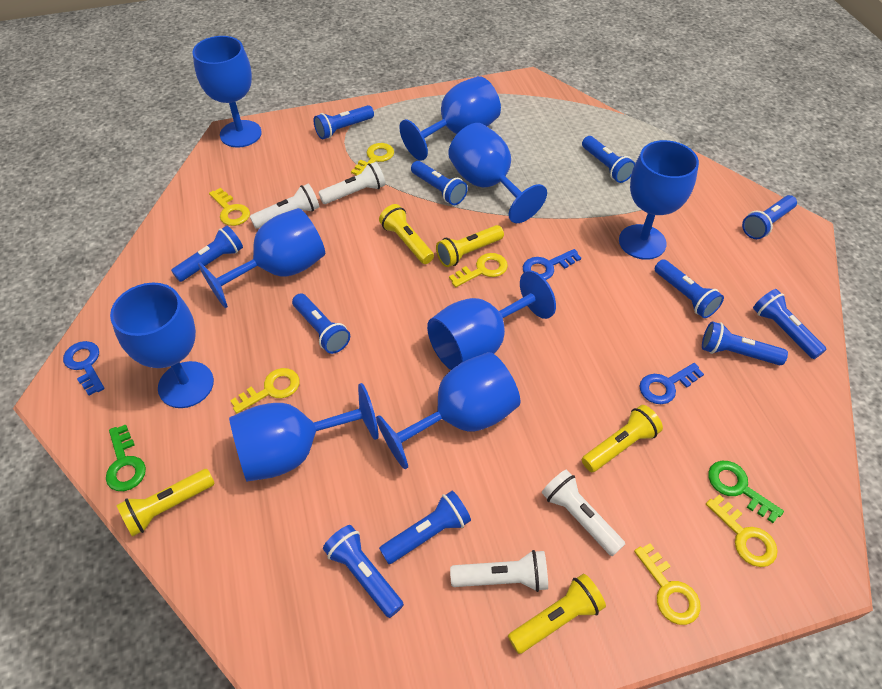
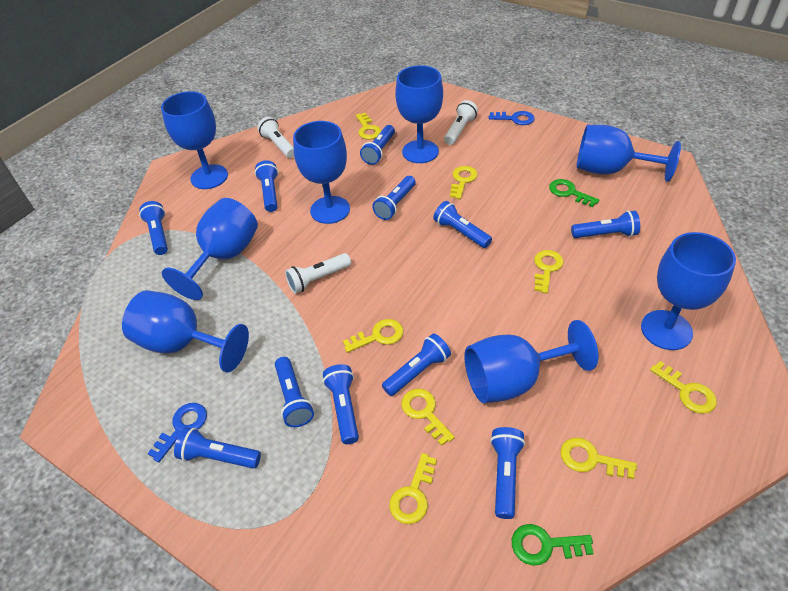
blue goblet: 9 -> 8
blue key: 3 -> 2
white flashlight: 4 -> 3
yellow flashlight: 5 -> 0
yellow key: 6 -> 8

